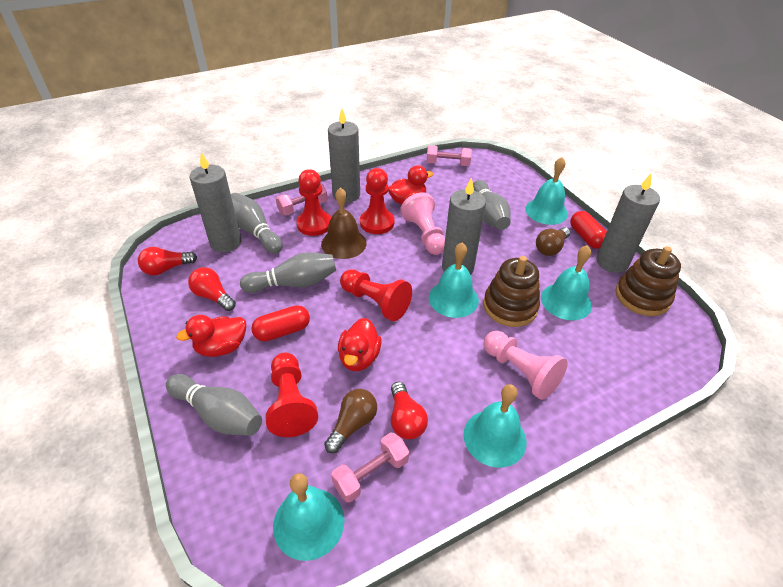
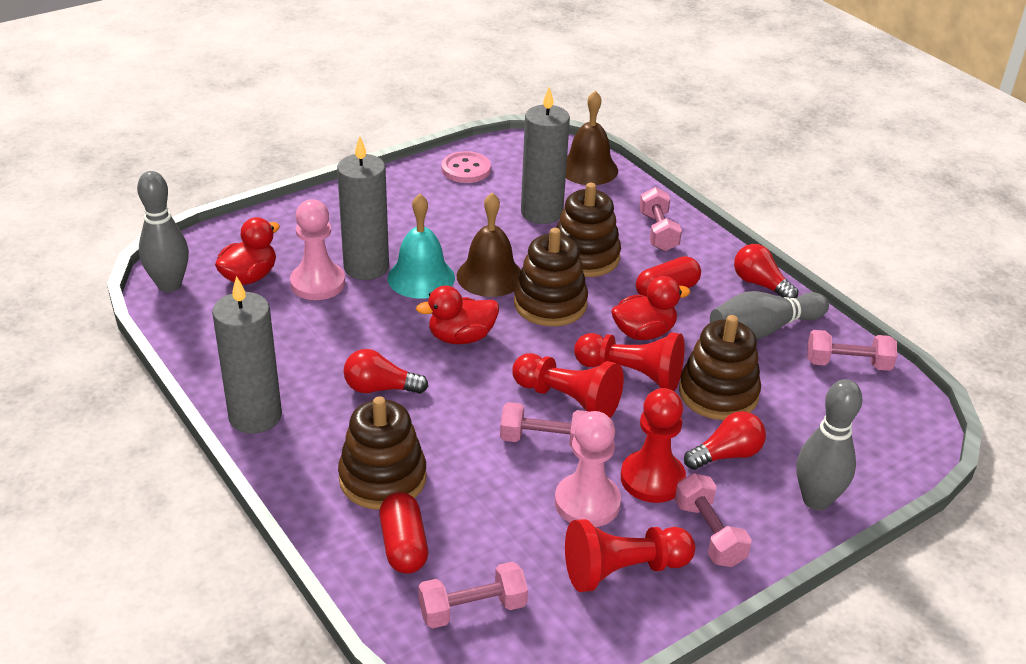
brown bell: 1 -> 2
brown light bulb: 2 -> 0
brown stacking toy: 2 -> 4
grey bowling pin: 4 -> 3
grey candle: 4 -> 3
pink button: 0 -> 1
pink dumbbell: 3 -> 5
turquoise bell: 5 -> 1

